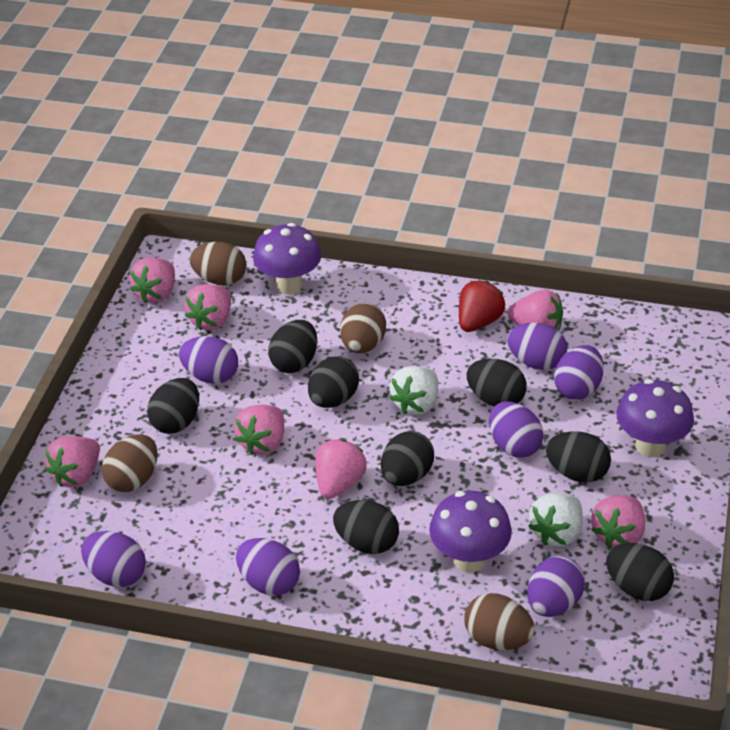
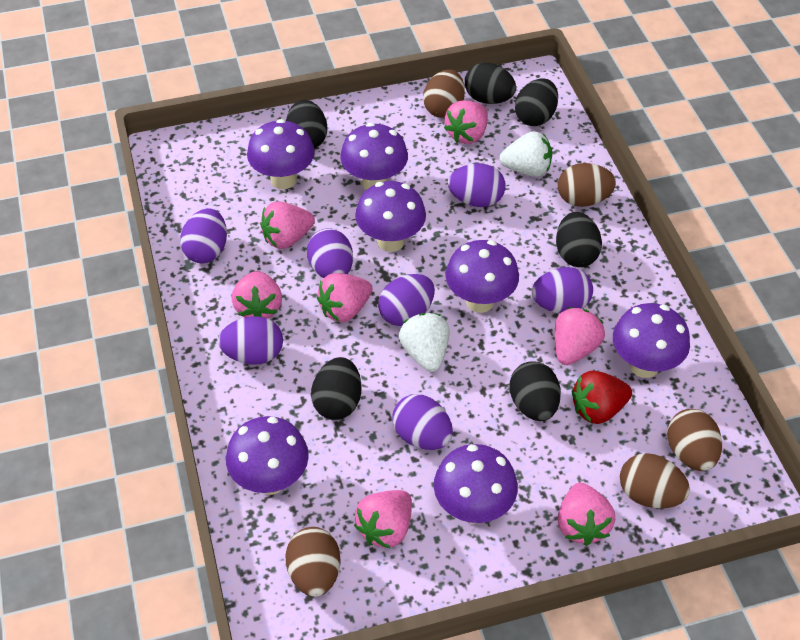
black egg: 8 -> 6
brown egg: 4 -> 5
purple mushroom: 3 -> 7

